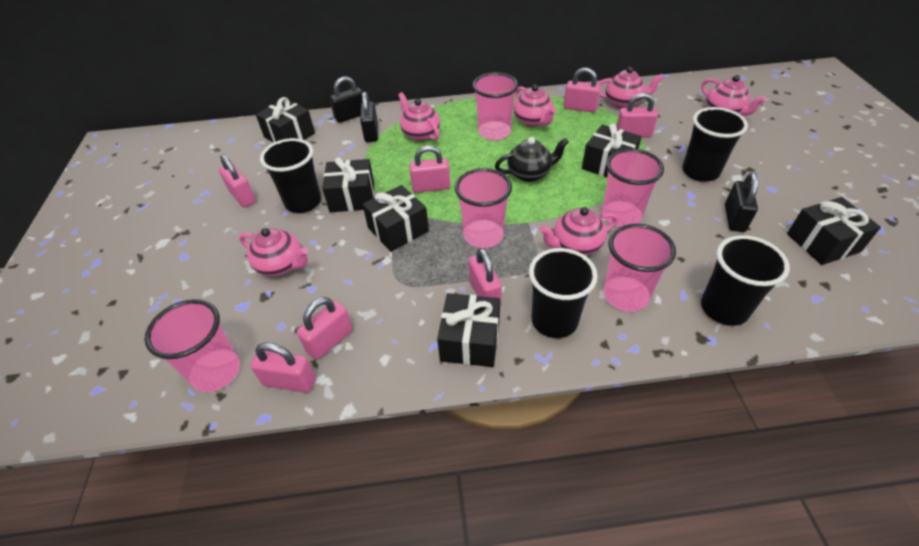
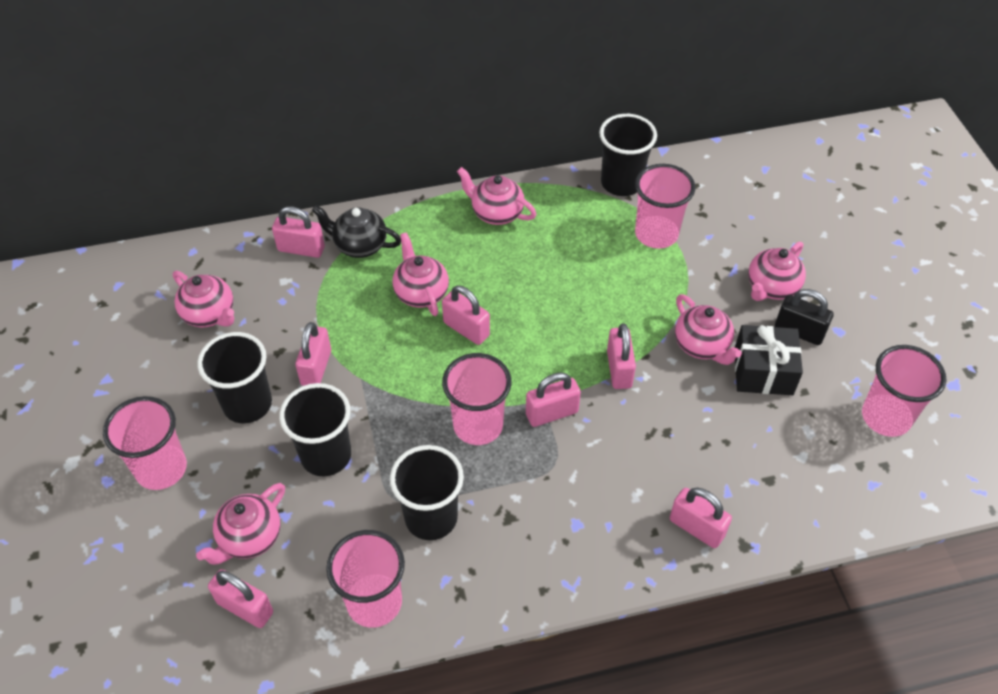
black gift: 6 -> 1
black padlock: 3 -> 1

